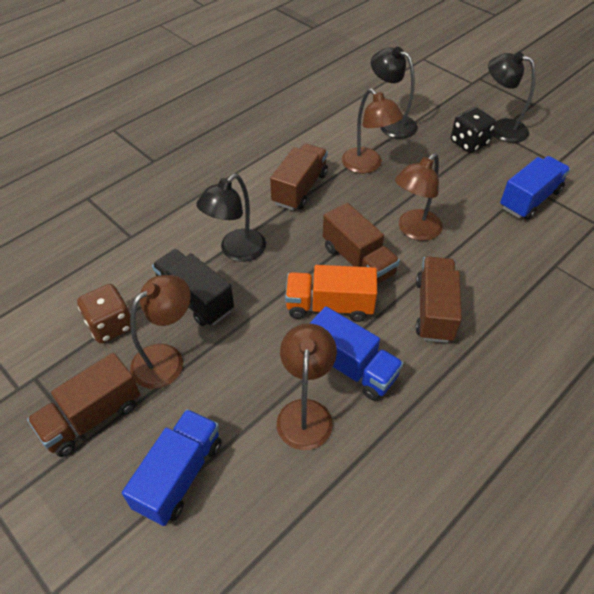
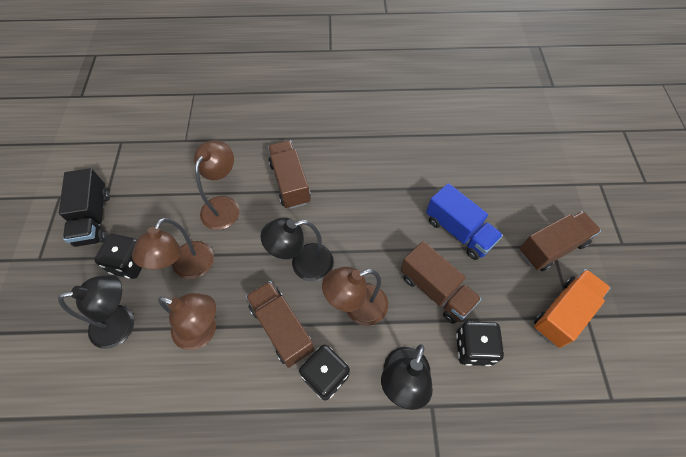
black dice: 1 -> 3
blue truck: 3 -> 1
brown dice: 1 -> 0

